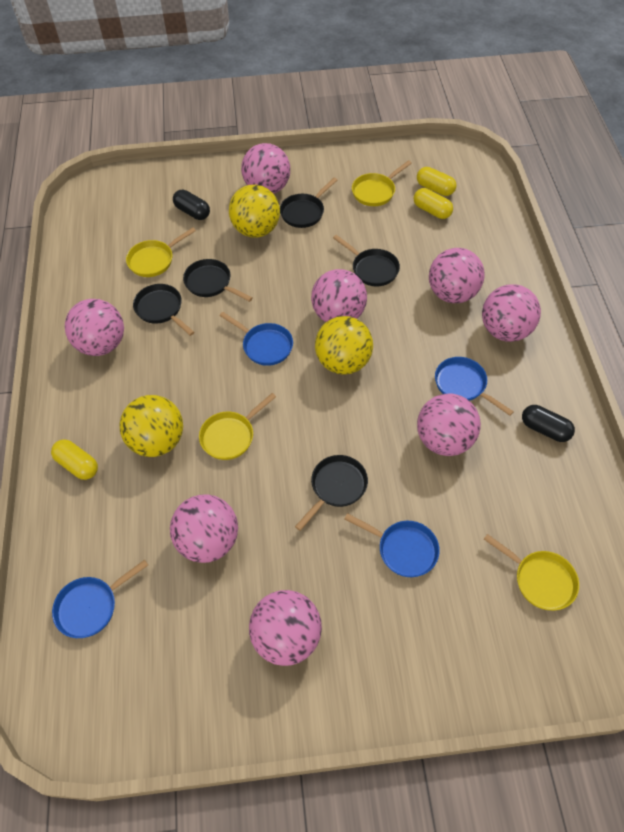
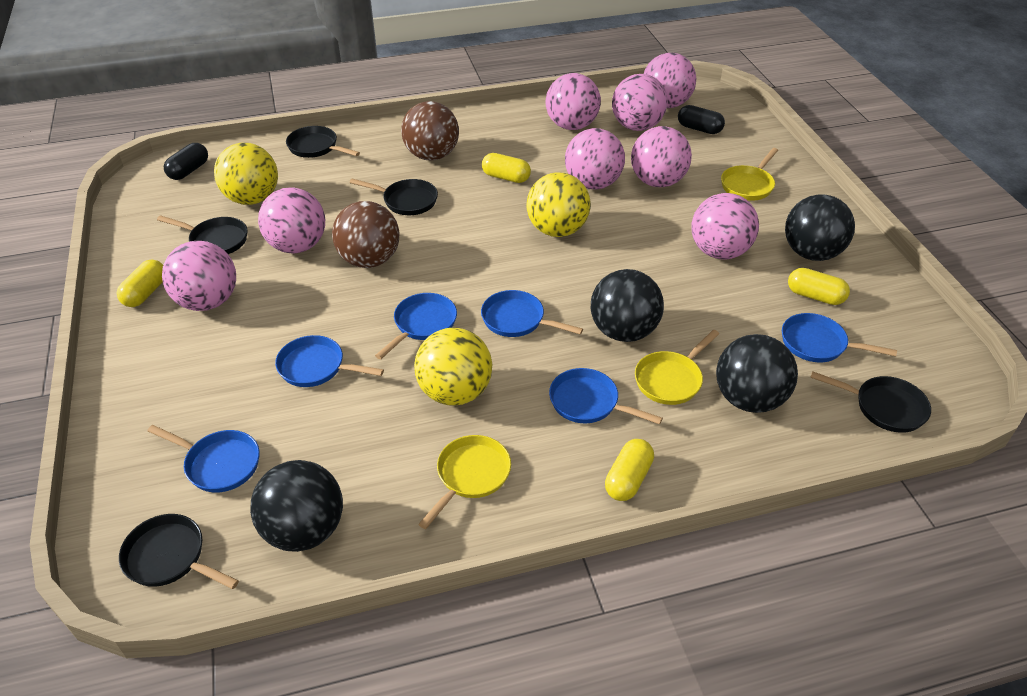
black ball: 0 -> 4
blue pan: 4 -> 6
brown ball: 0 -> 2
yellow capsule: 3 -> 4
yellow pan: 4 -> 3

